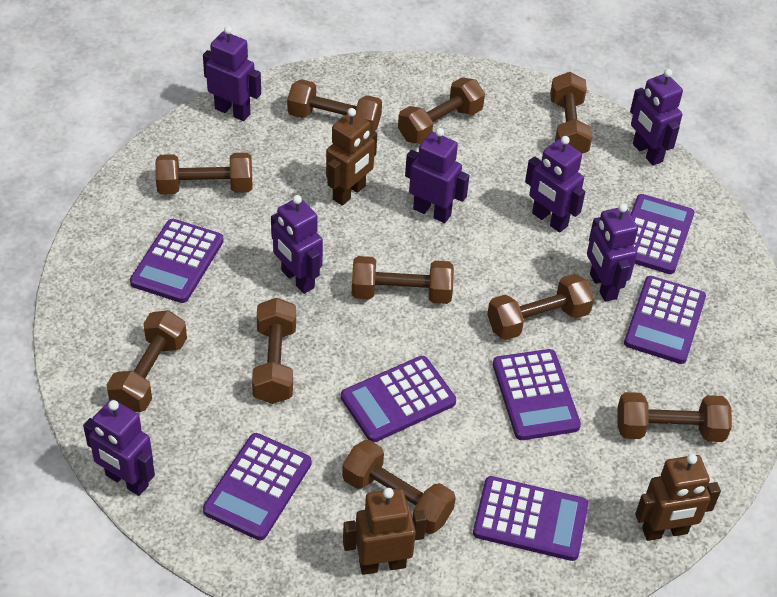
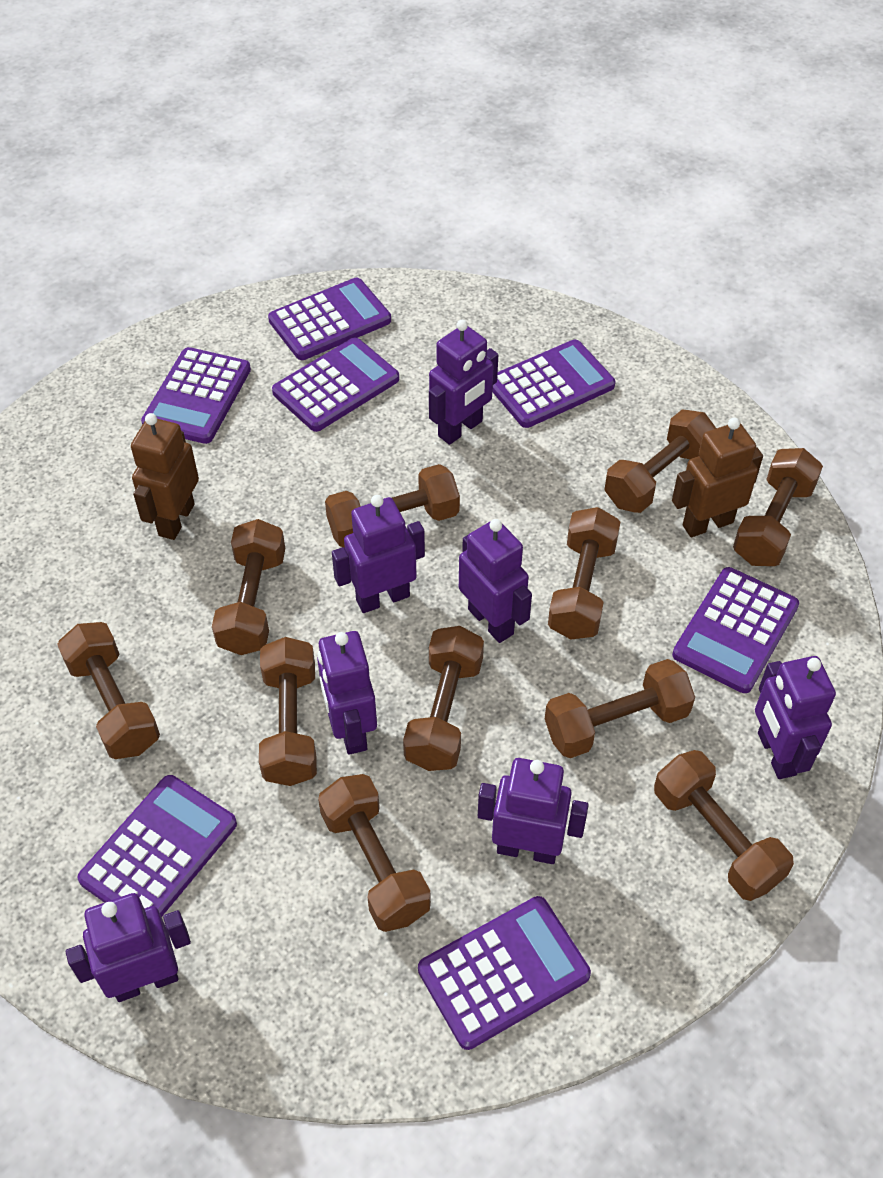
brown dumbbell: 10 -> 11
brown robot: 3 -> 2

